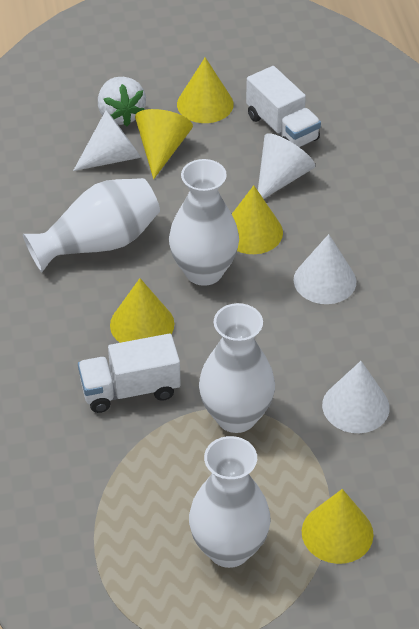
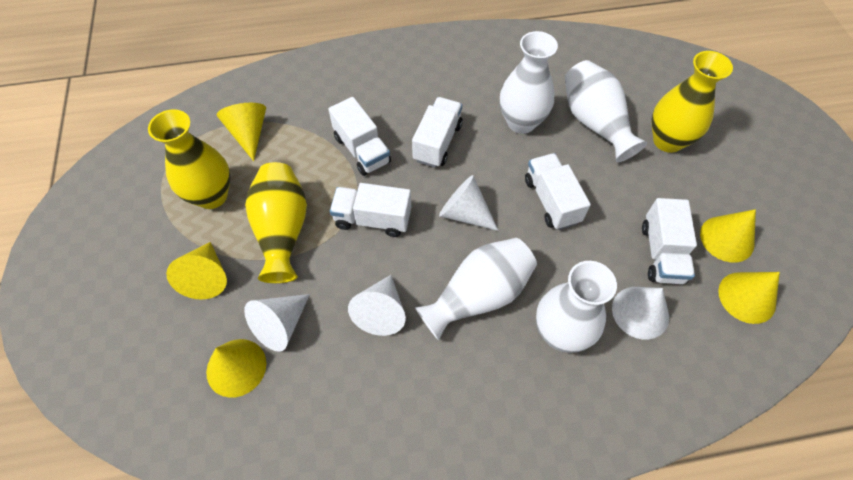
white strawberry: 1 -> 0
white truck: 2 -> 5
yellow vase: 0 -> 3

